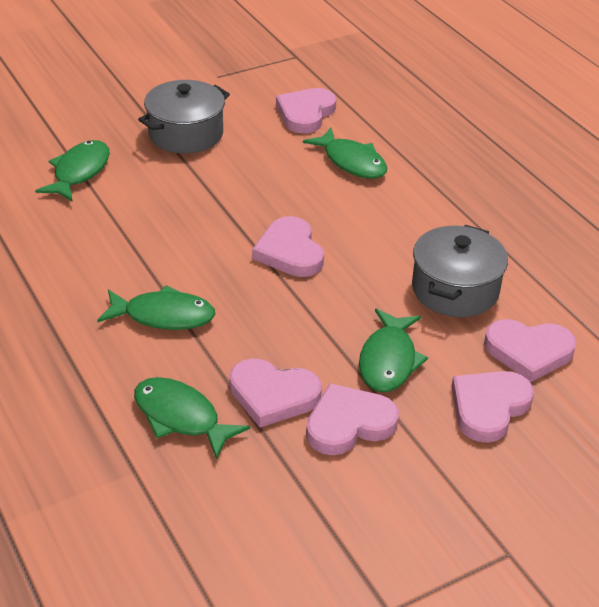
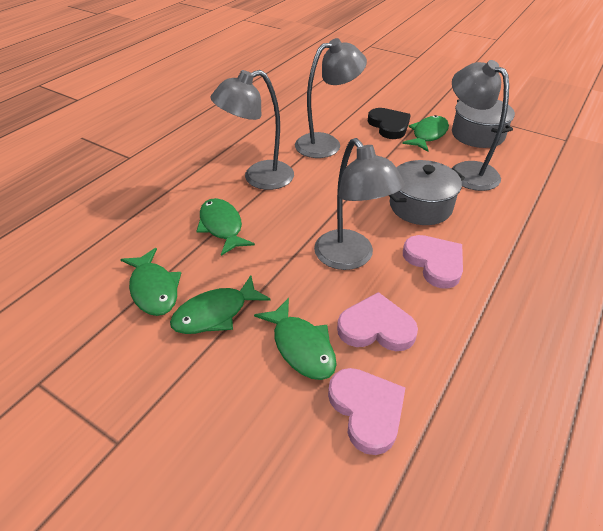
black heart: 0 -> 1
grey lamp: 0 -> 4
pink heart: 6 -> 3

